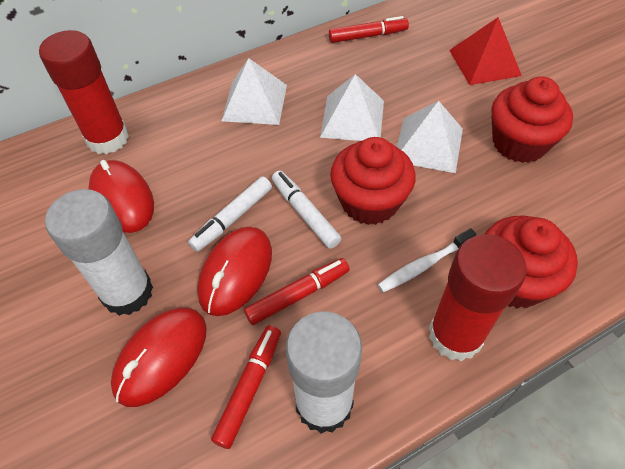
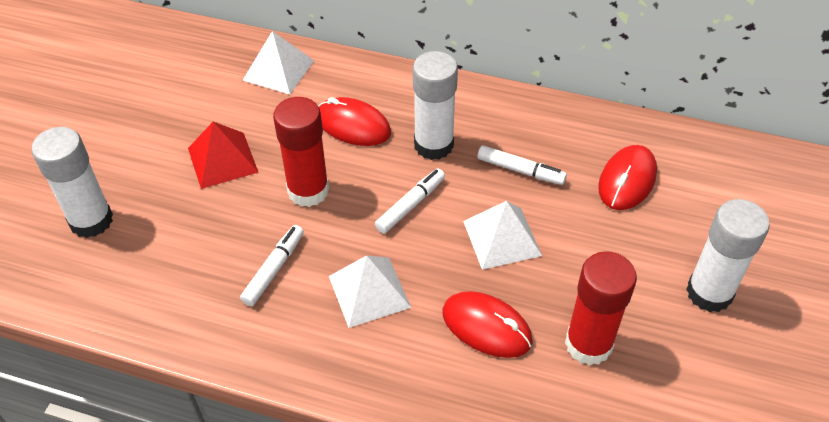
red cupcake: 3 -> 0
red marker: 3 -> 0
white glue stick: 2 -> 3
white marker: 2 -> 3
white toothbrush: 1 -> 0

